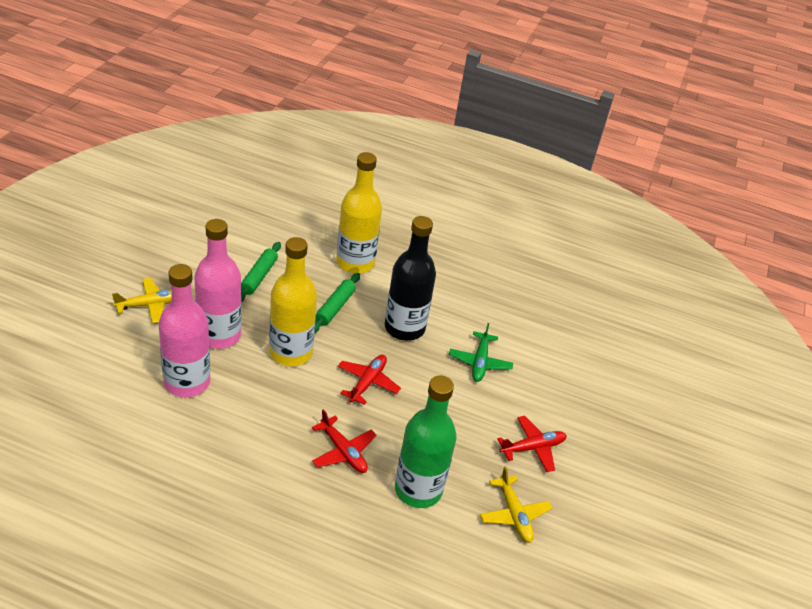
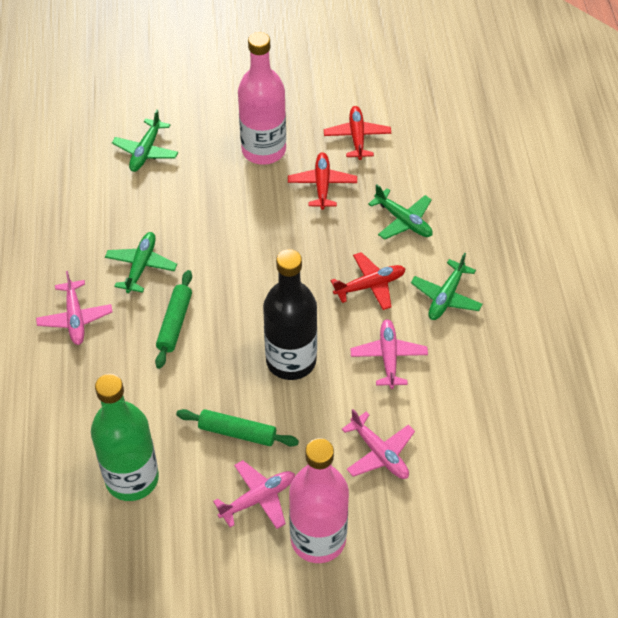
green plane: 1 -> 4
pink plane: 0 -> 4
yellow bottle: 2 -> 0
yellow plane: 2 -> 0

